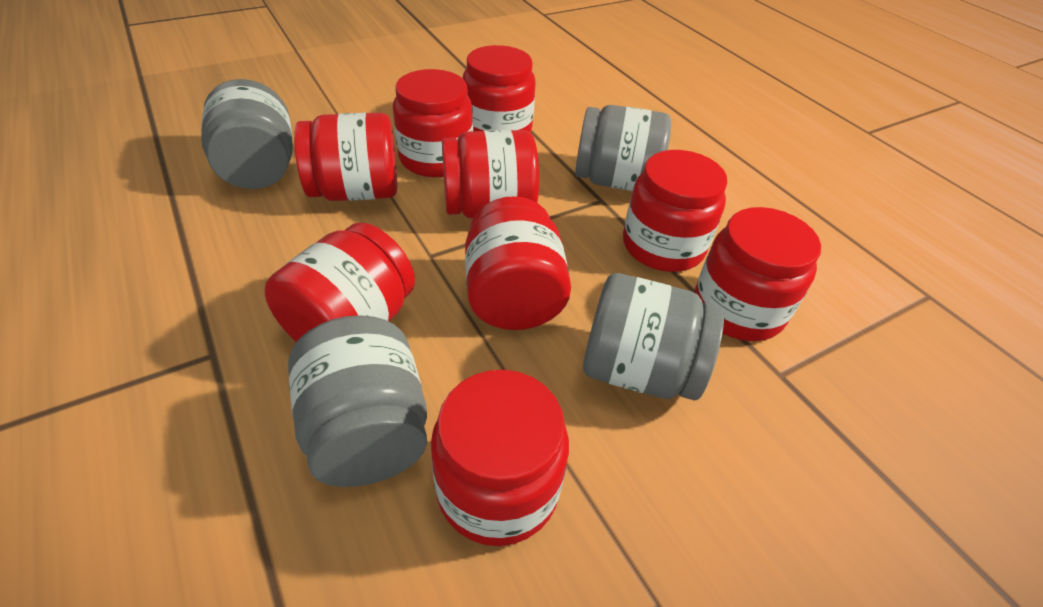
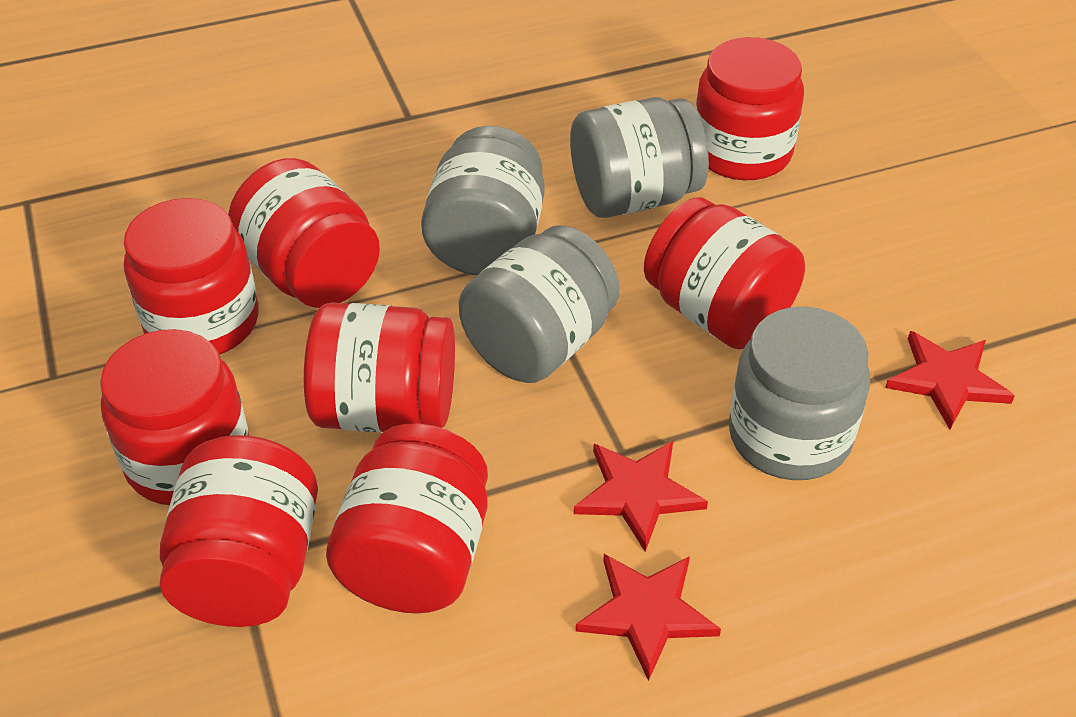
red jar: 9 -> 8
red star: 0 -> 3

